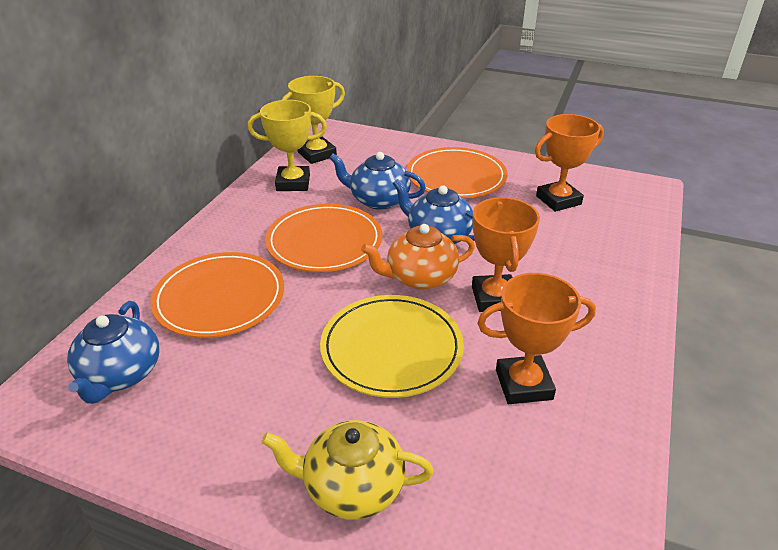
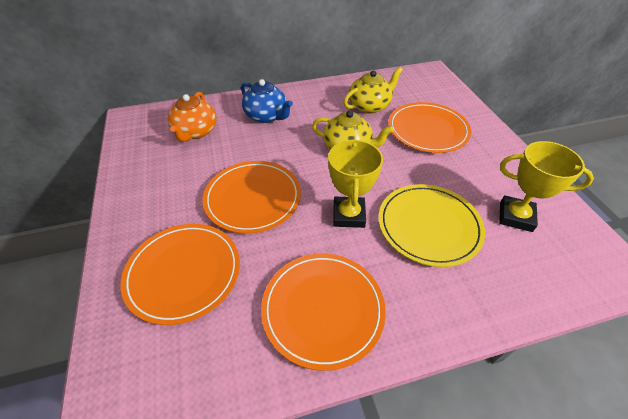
blue teapot: 3 -> 1
orange plate: 3 -> 4
orange trophy: 3 -> 0
yellow teapot: 1 -> 2

